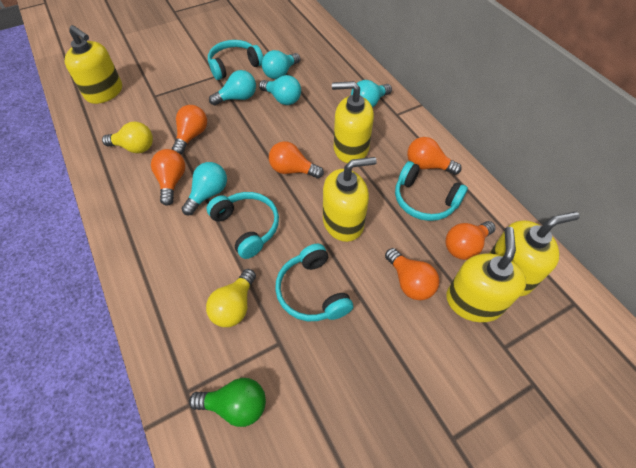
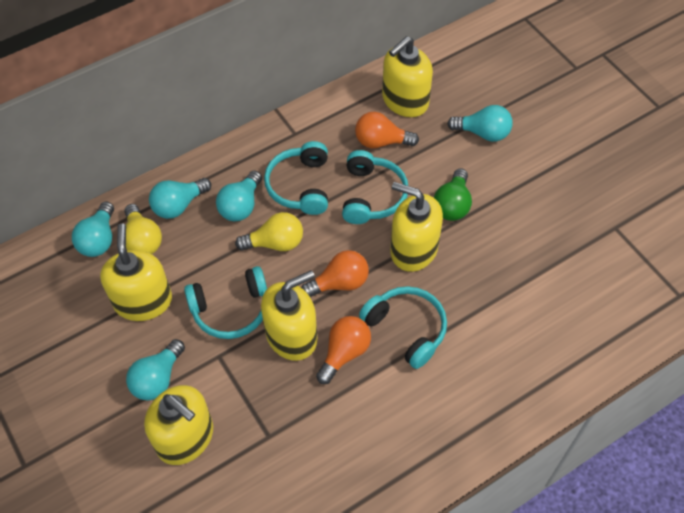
orange light bulb: 6 -> 3

